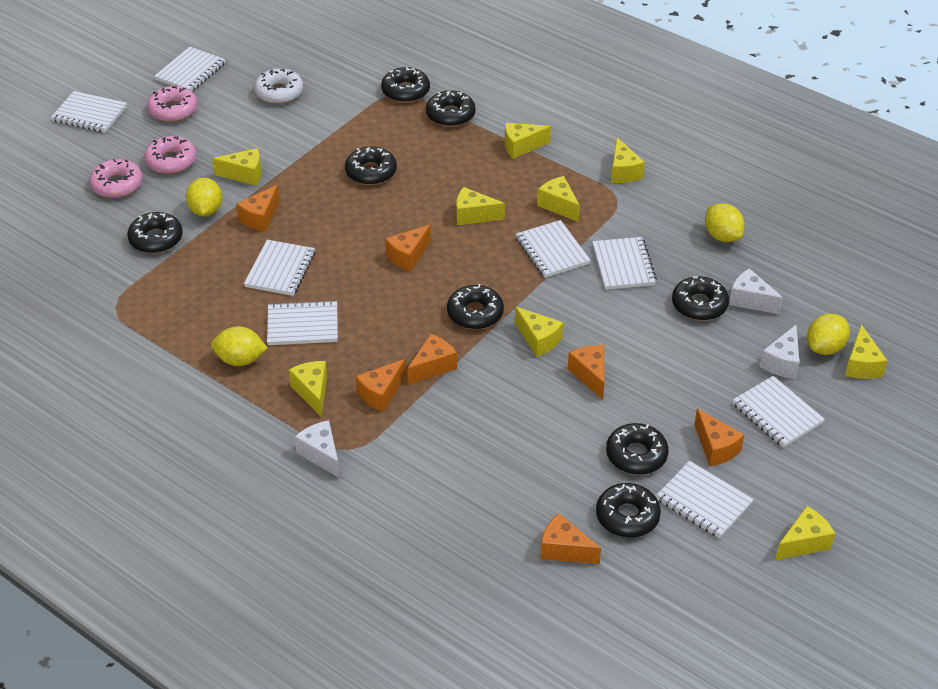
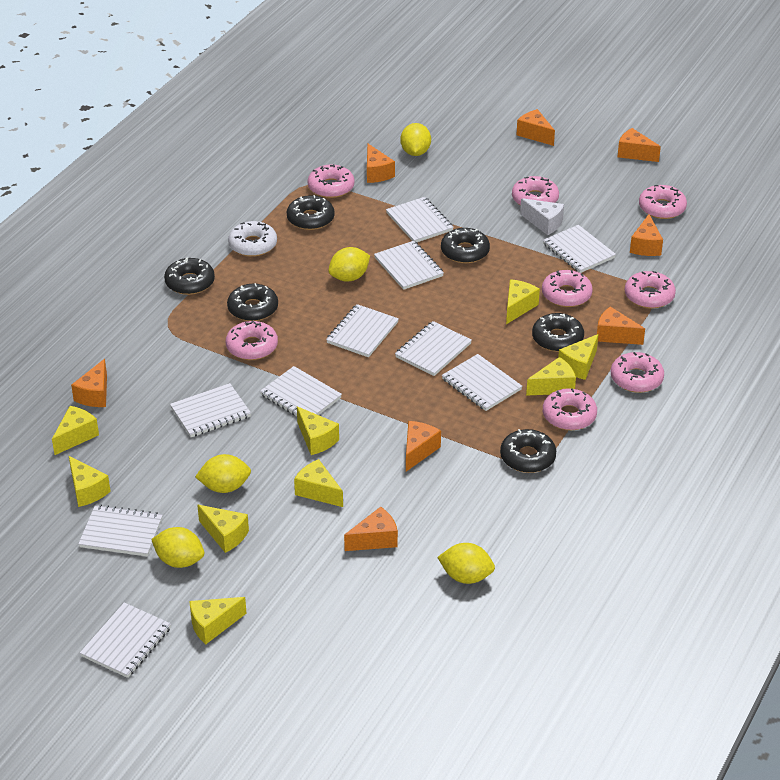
black donut: 8 -> 6
orange cheese: 7 -> 8
pink donut: 3 -> 8
white cheese: 3 -> 1
white notebook: 8 -> 10
yellow lemon: 4 -> 5

